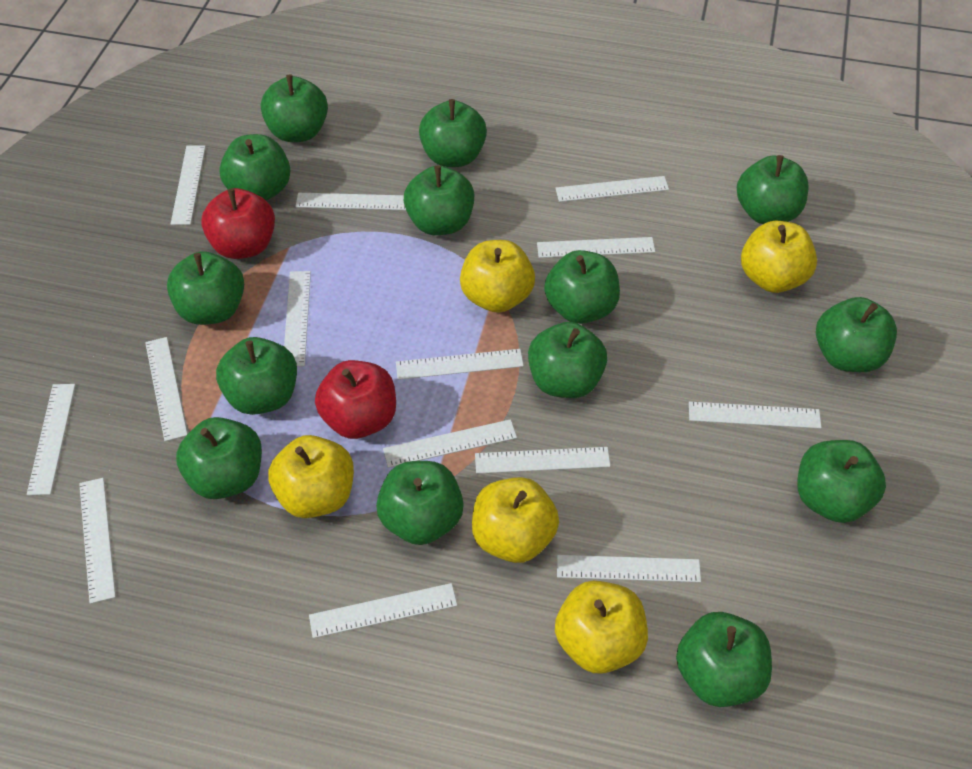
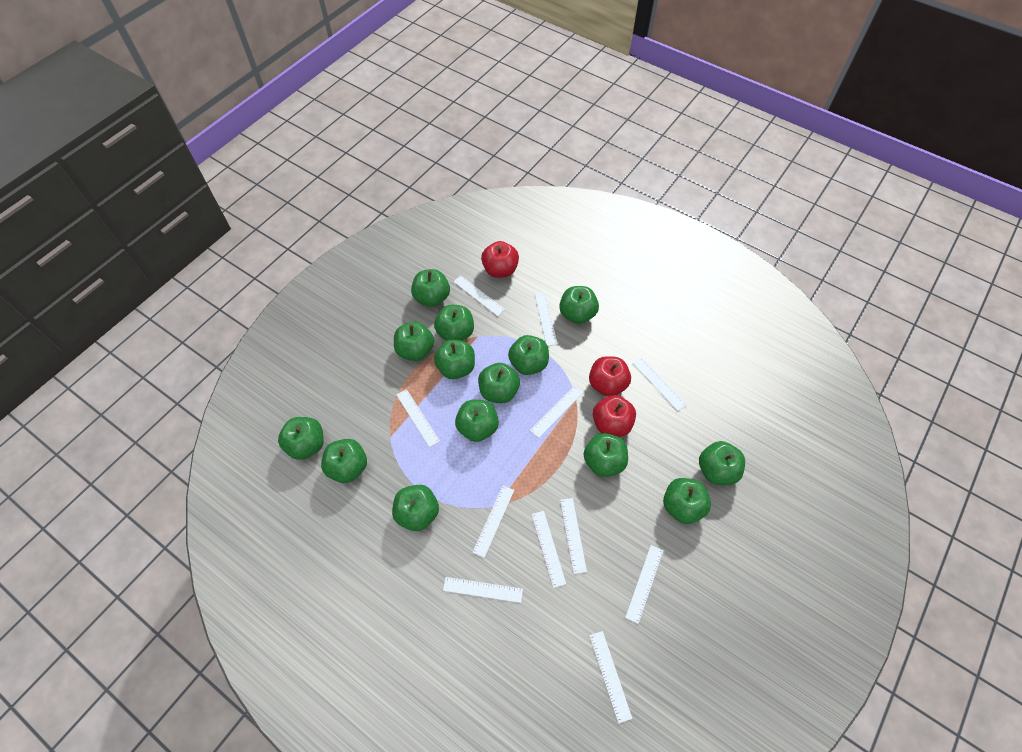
red apple: 2 -> 3
white ruler: 14 -> 11
yellow apple: 5 -> 0

